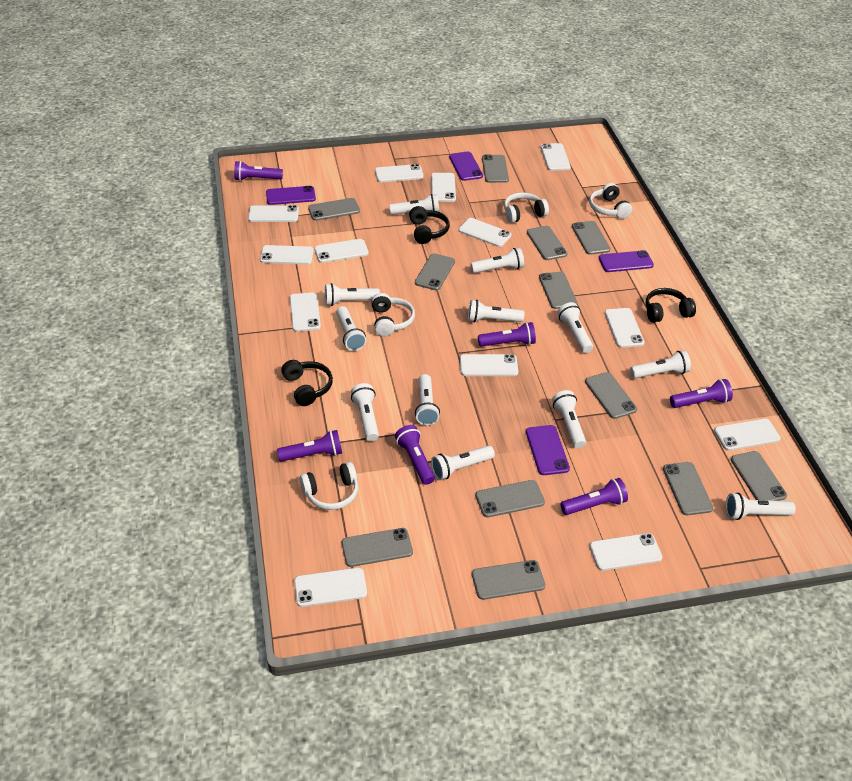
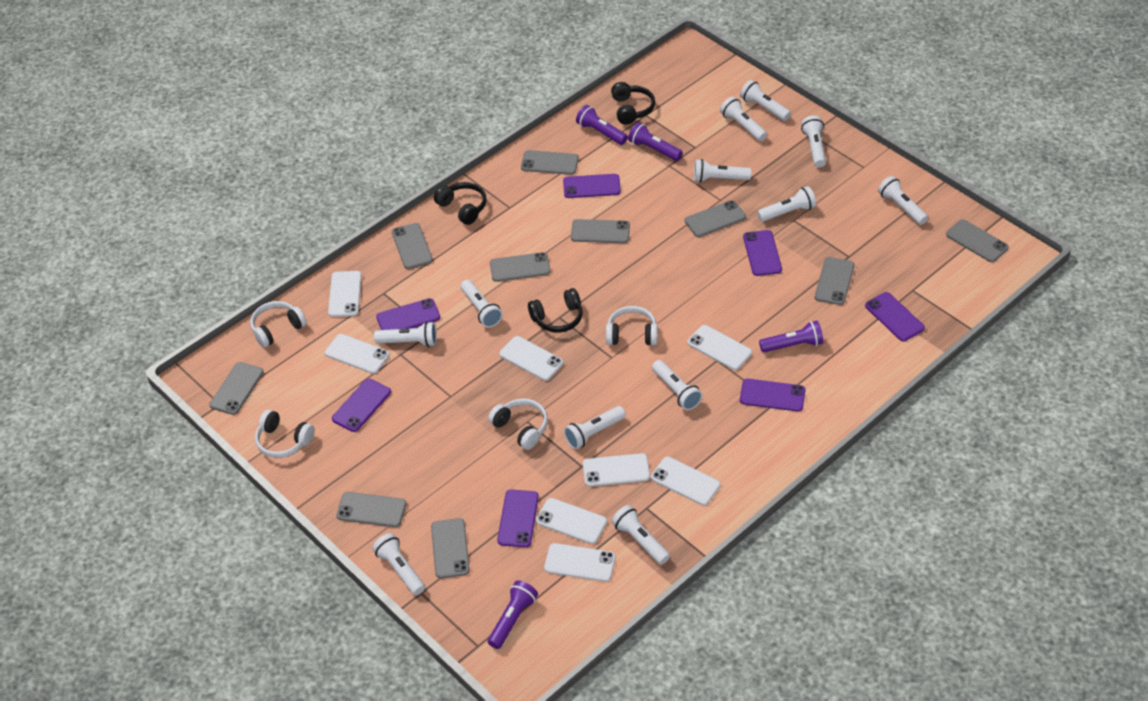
grey phone: 12 -> 10
purple flashlight: 6 -> 4
purple phone: 4 -> 7
white phone: 13 -> 8

